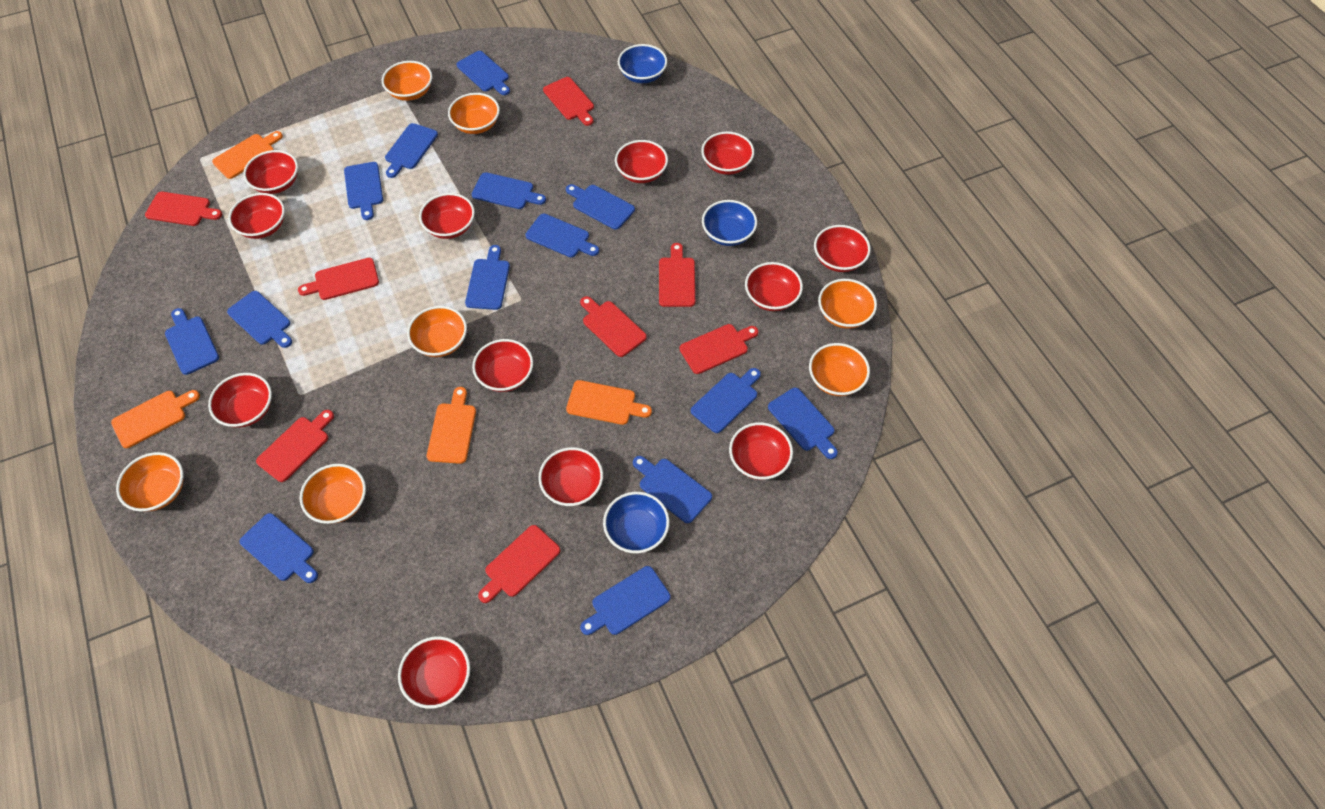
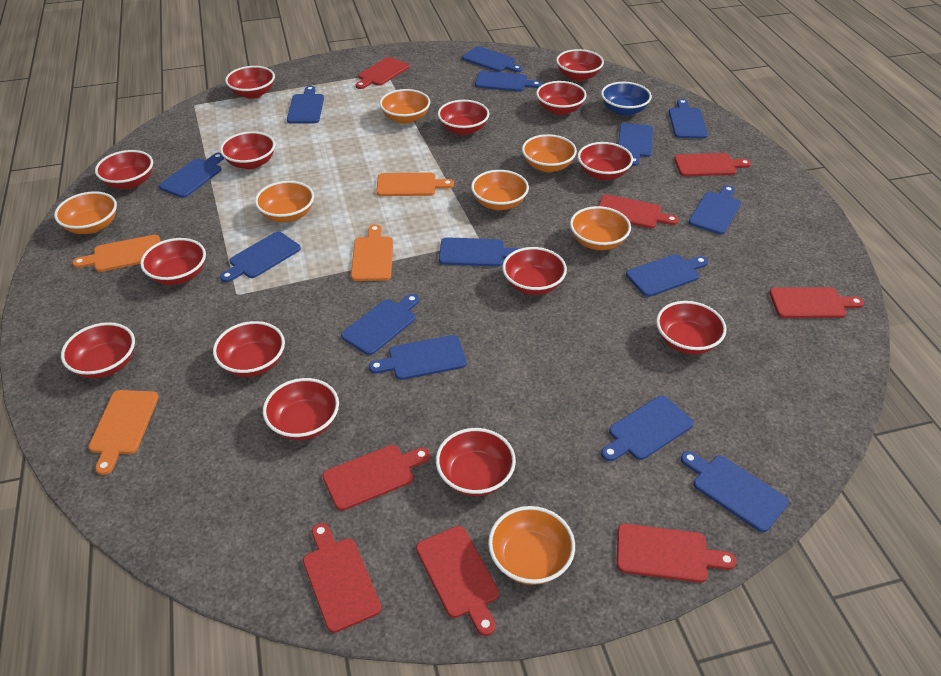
blue bowl: 3 -> 1
red bowl: 12 -> 14

